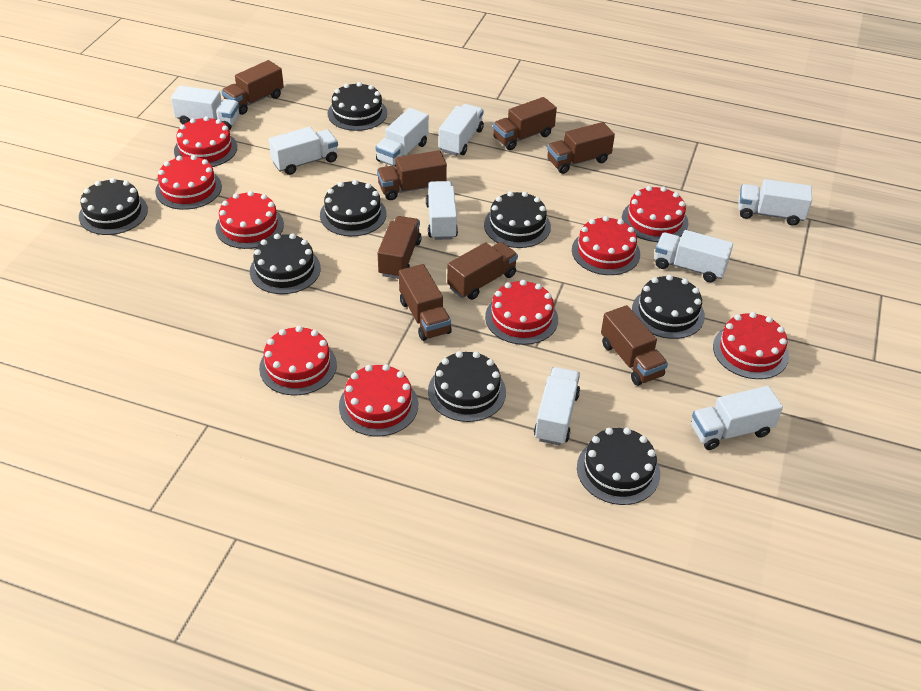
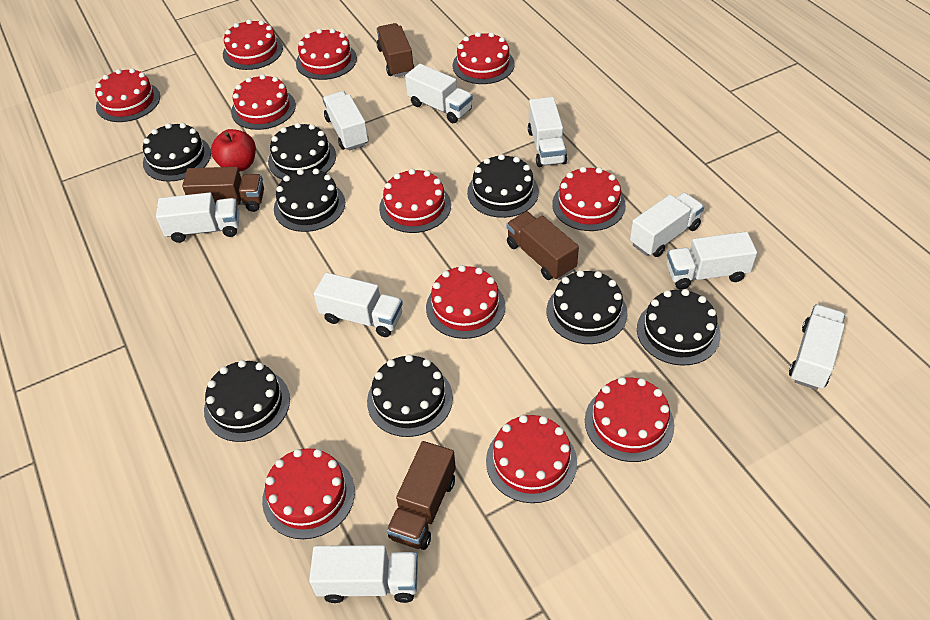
brown truck: 8 -> 4
red apple: 0 -> 1
red cake: 9 -> 11

